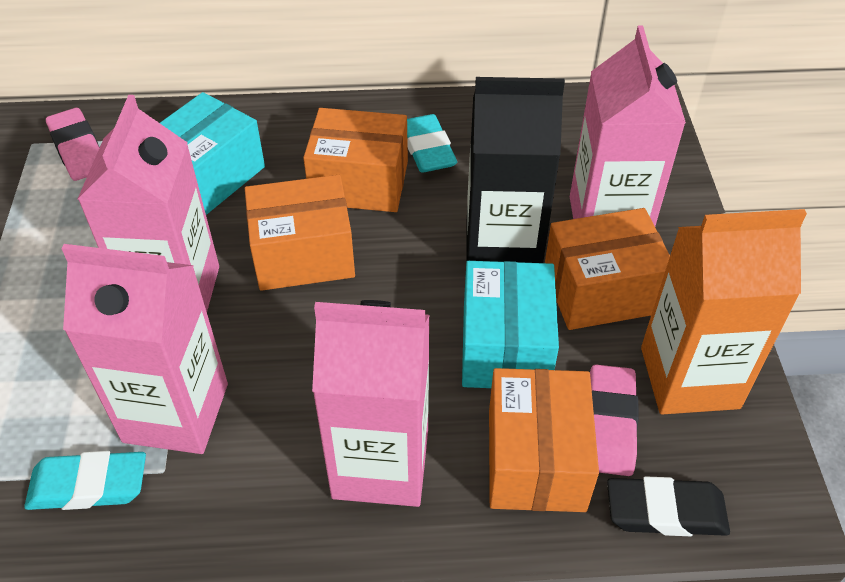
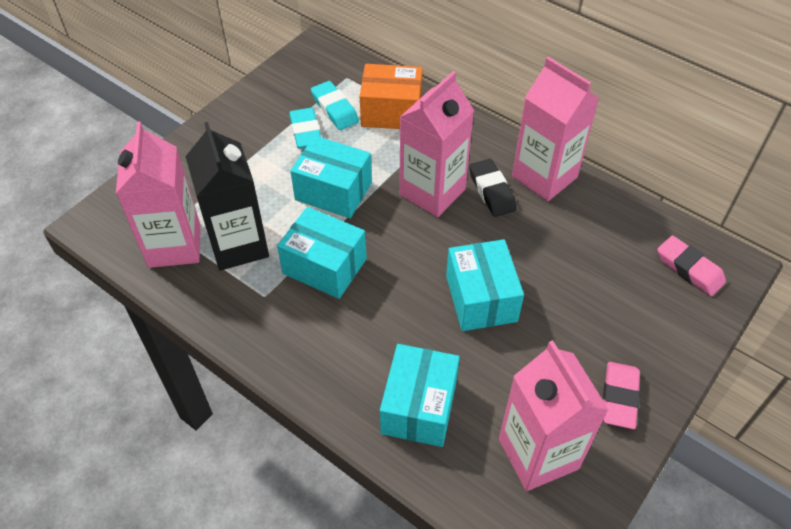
orange box: 4 -> 1
orange carton: 1 -> 0
turquoise box: 2 -> 4

